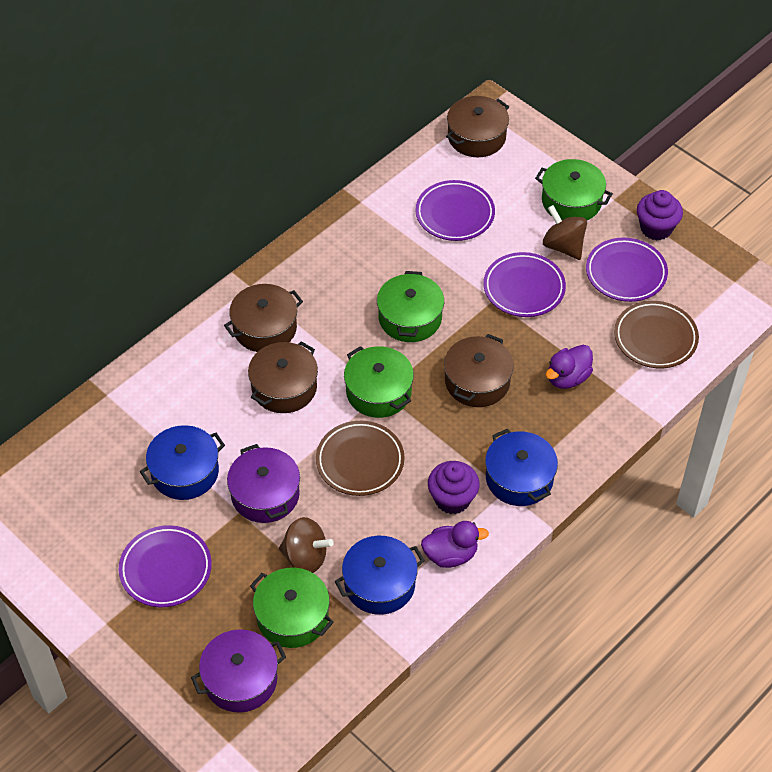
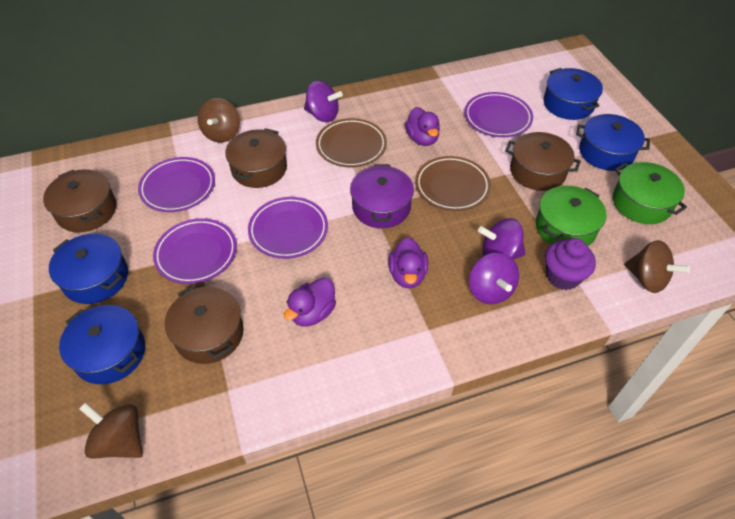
blue pot: 3 -> 4
brown spinning top: 2 -> 3
green pot: 4 -> 2
purple cupcake: 2 -> 1
purple duck: 2 -> 3
purple pot: 2 -> 1
purple spinning top: 0 -> 3

